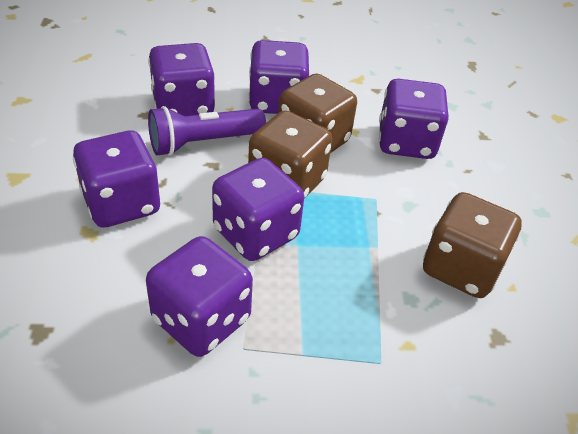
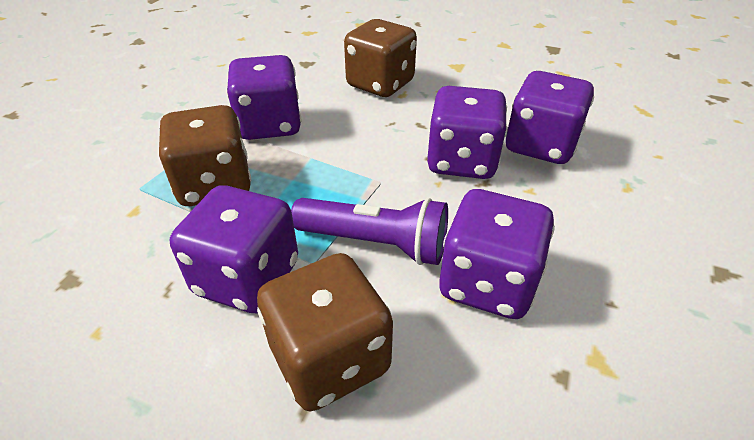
purple dice: 6 -> 5

